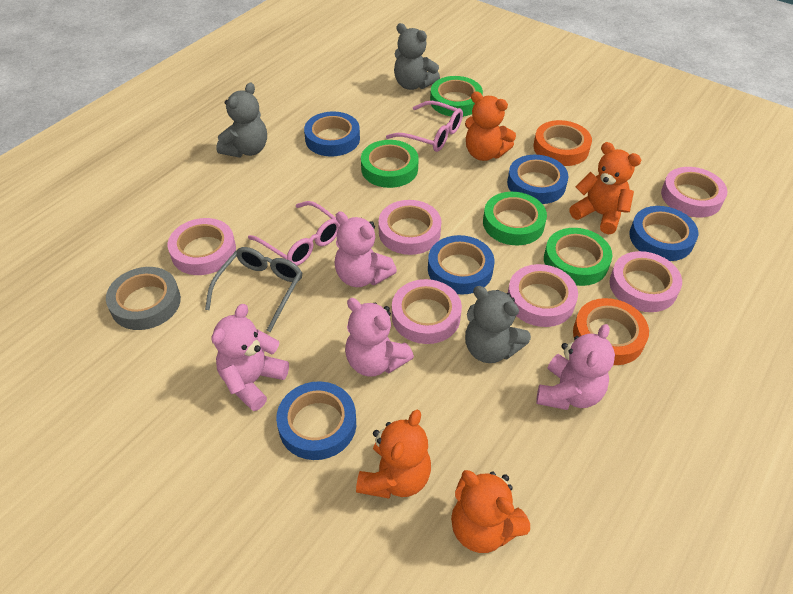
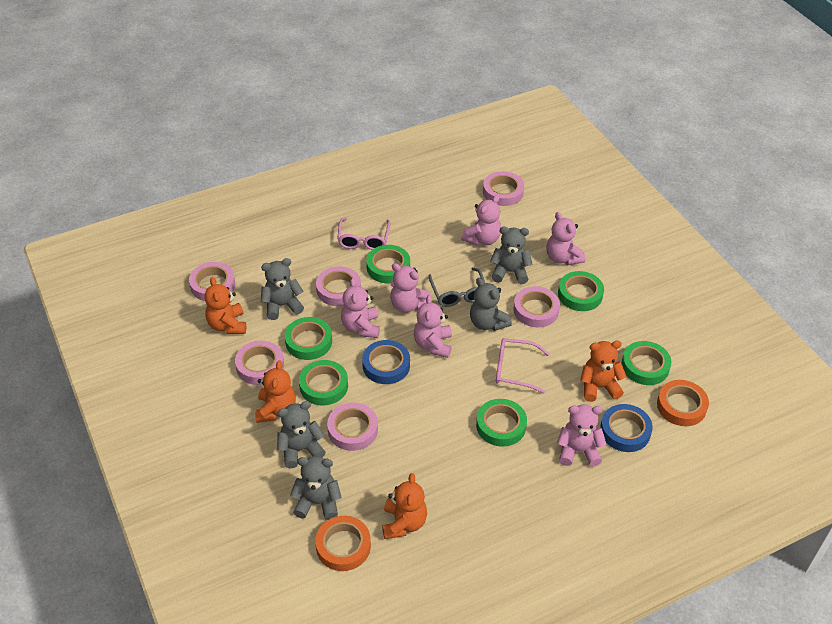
blue tape: 5 -> 2
green tape: 4 -> 6
grey tape: 1 -> 0
grey teddy bear: 3 -> 5
pink teddy bear: 4 -> 6

